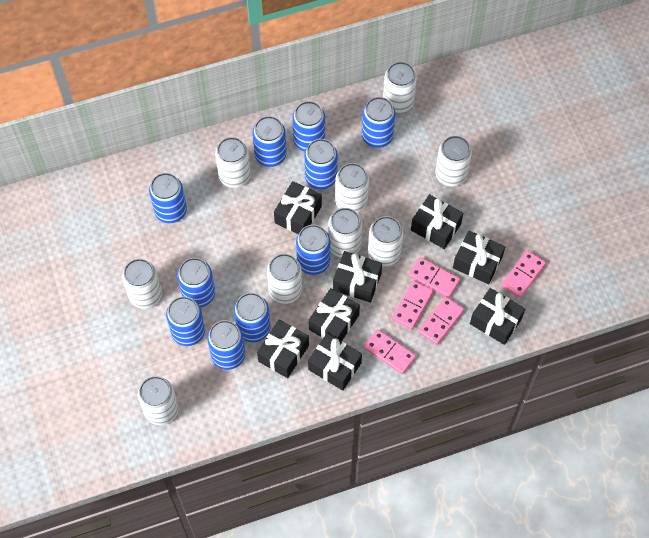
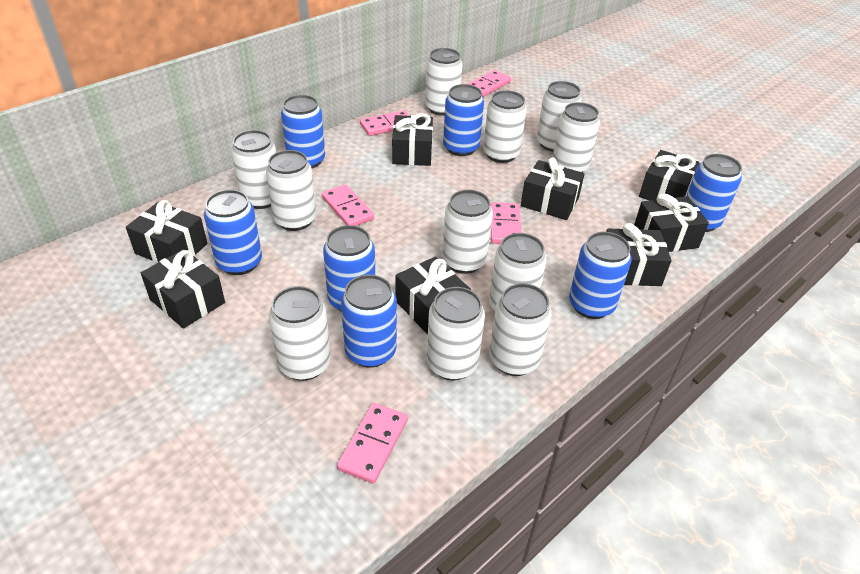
blue can: 10 -> 7
white can: 9 -> 11

